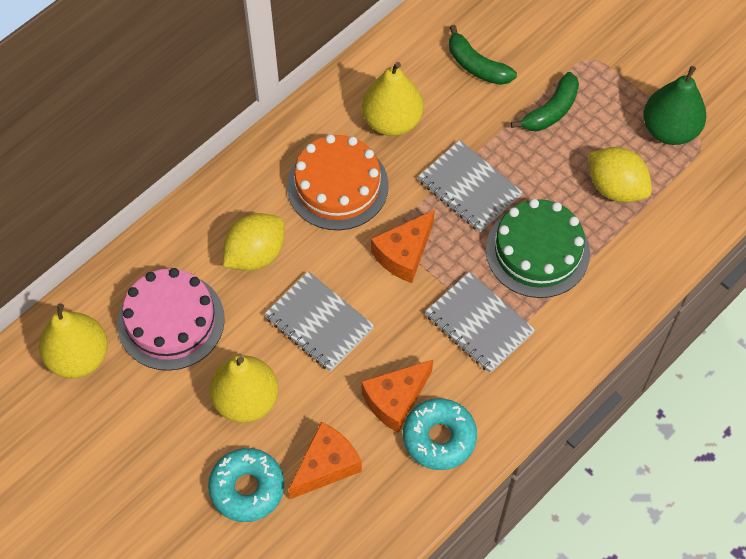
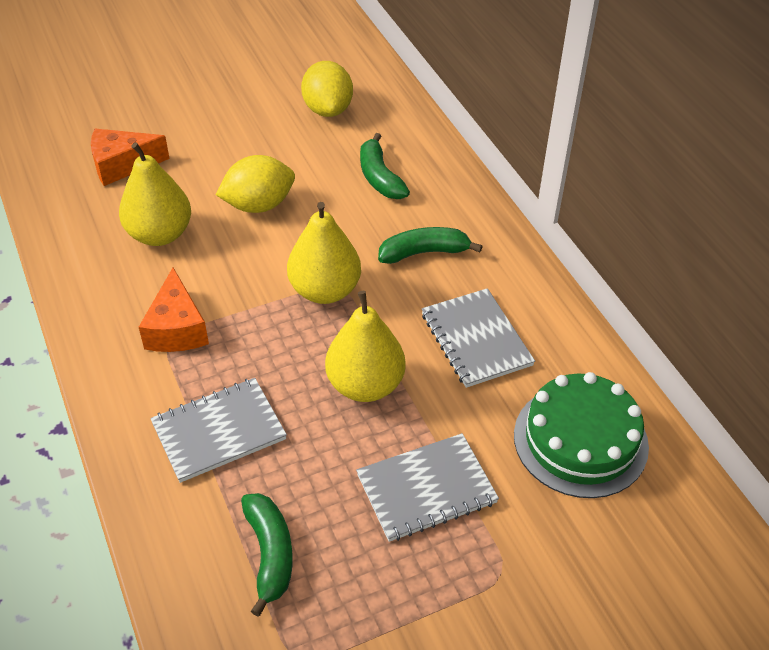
green banana: 2 -> 3
green pear: 1 -> 0
orange cake: 1 -> 0
orange cheese: 3 -> 2
pink cake: 1 -> 0
turquoise donut: 2 -> 0

